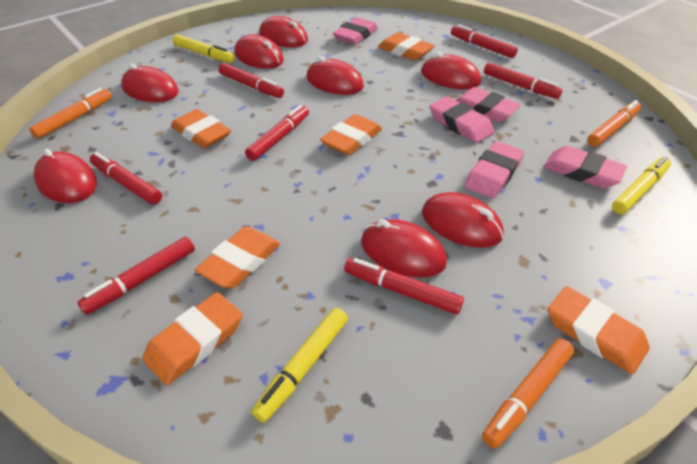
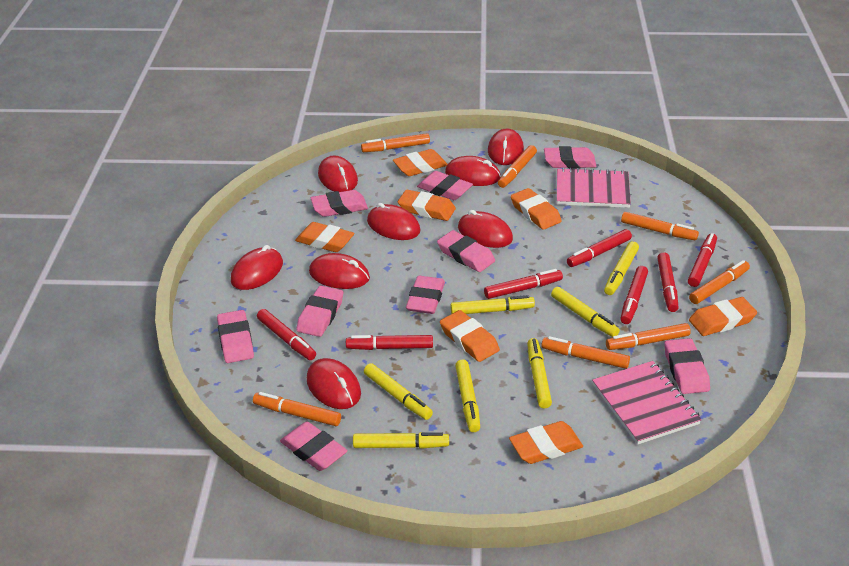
orange eraser: 6 -> 7
orange marker: 3 -> 7
pink eraser: 5 -> 9
pink notebook: 0 -> 2
yellow marker: 3 -> 7

